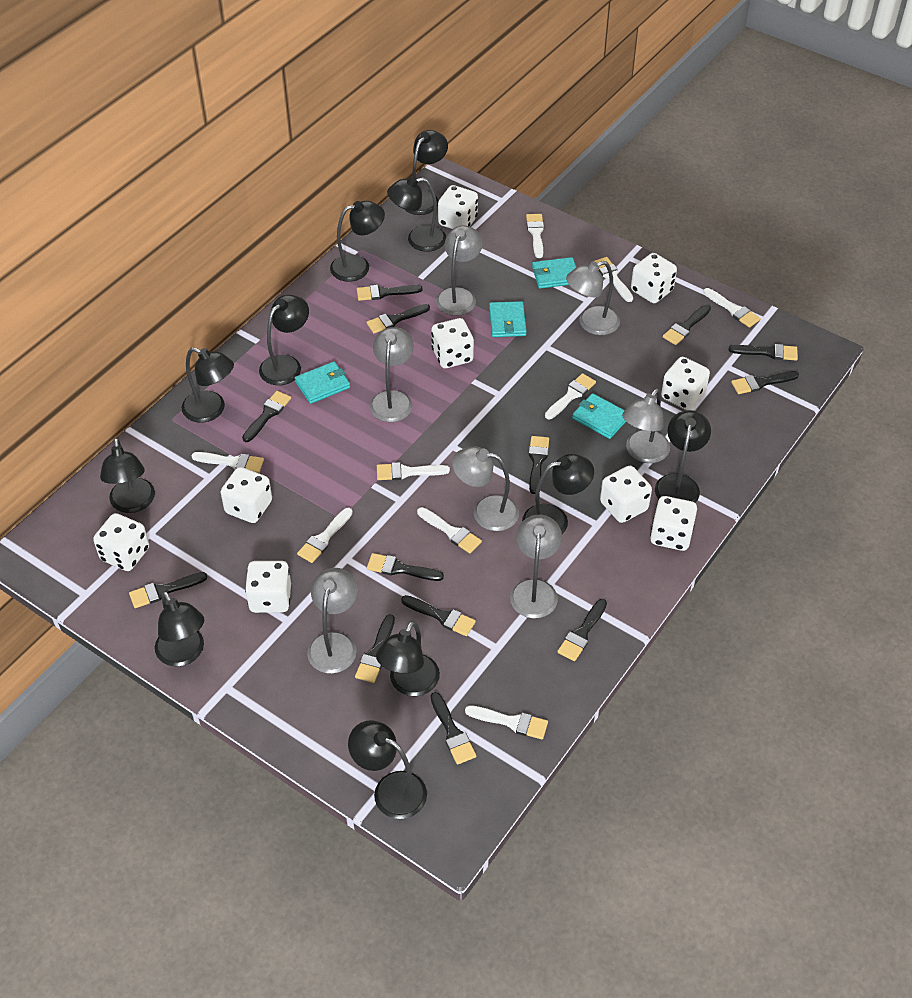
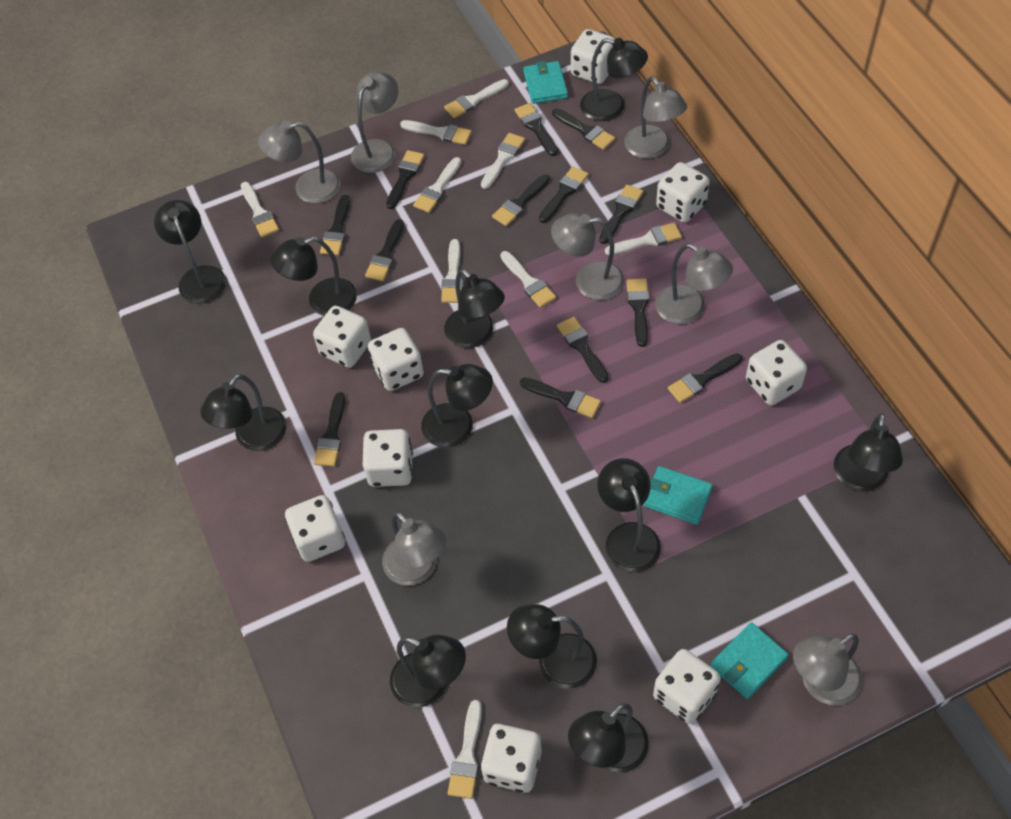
turquoise wallet: 4 -> 3

